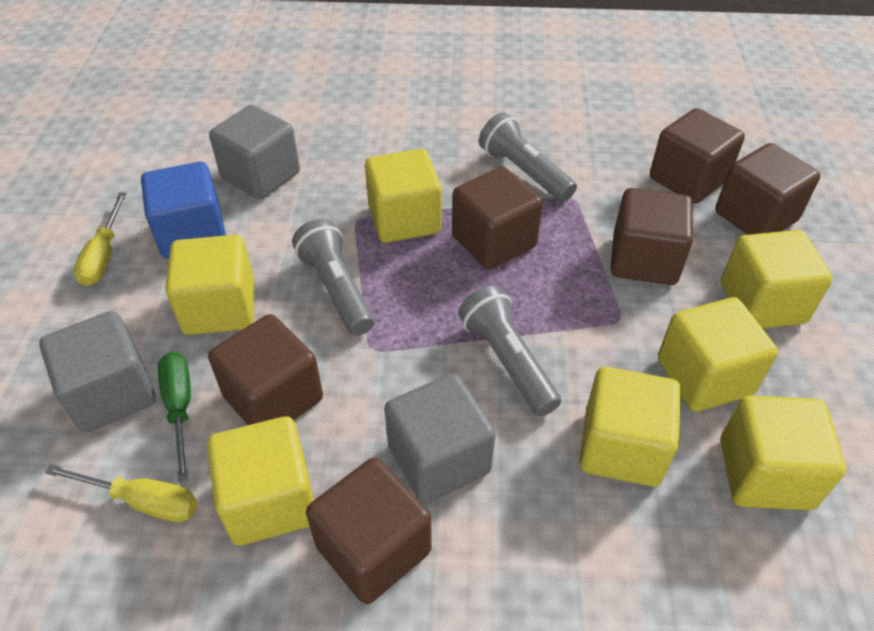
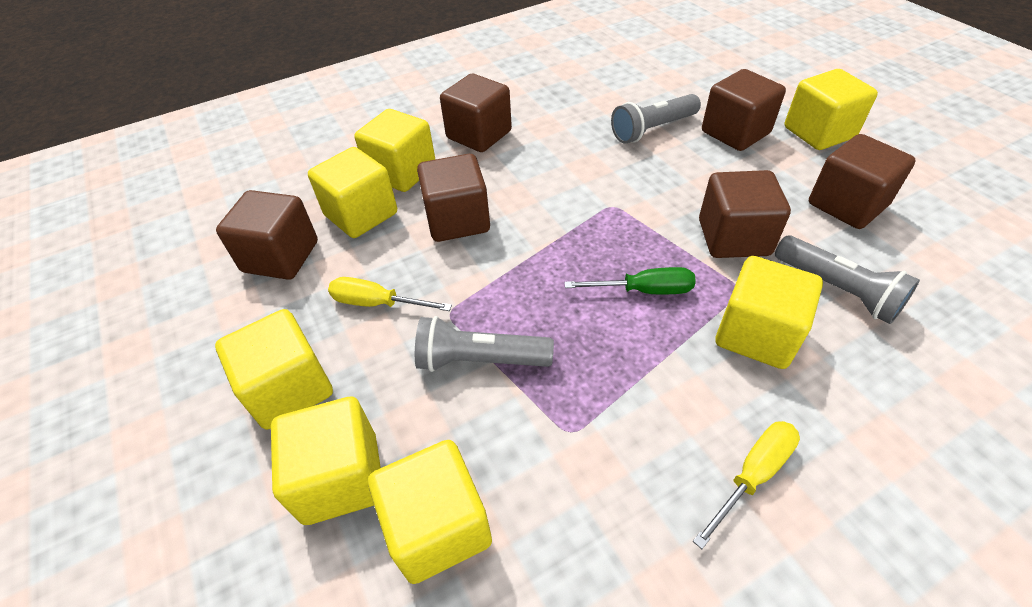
blue cube: 1 -> 0
grey cube: 3 -> 0

